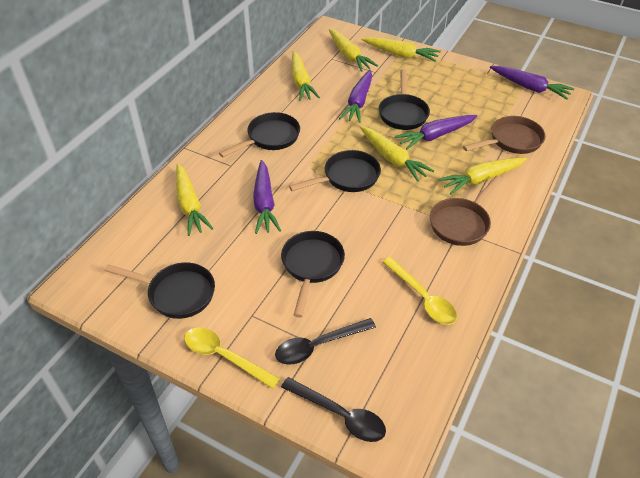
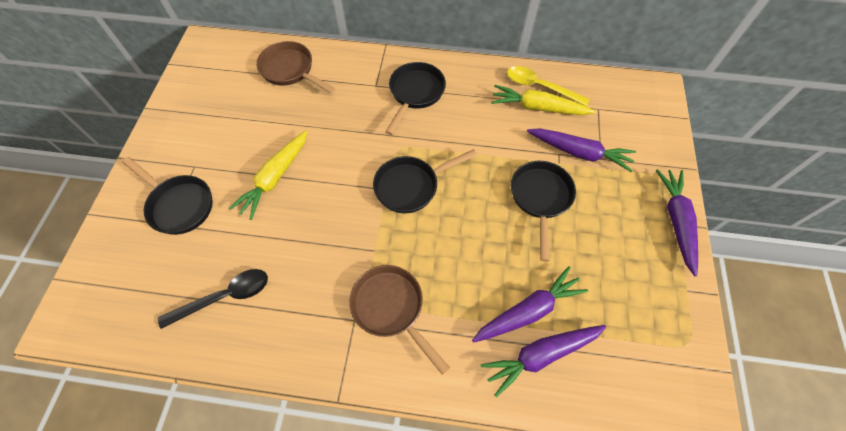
black pan: 5 -> 4
black spoon: 2 -> 1
yellow carrot: 6 -> 2
yellow spoon: 2 -> 1

